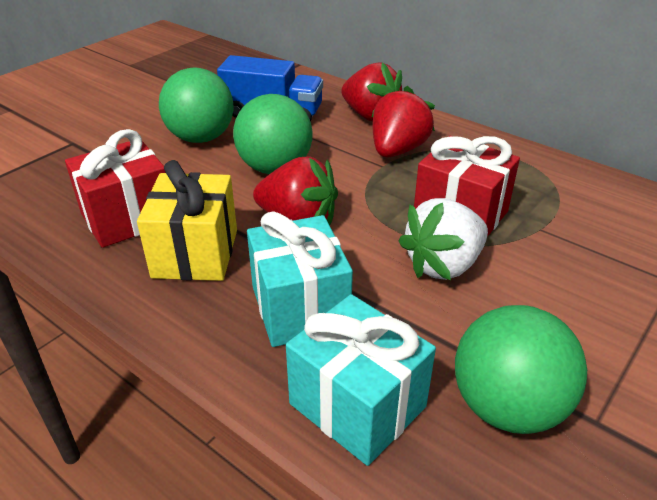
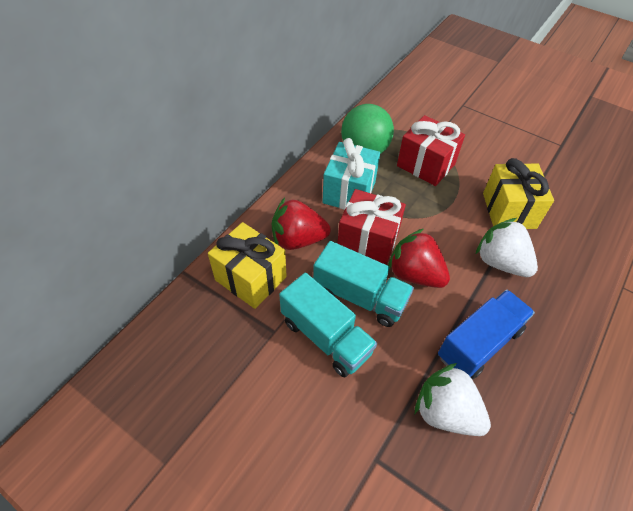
green ball: 3 -> 1
red strawberry: 3 -> 2
turquoise gift: 2 -> 1
turquoise truck: 0 -> 2
white strawberry: 1 -> 2
yellow gift: 1 -> 2

